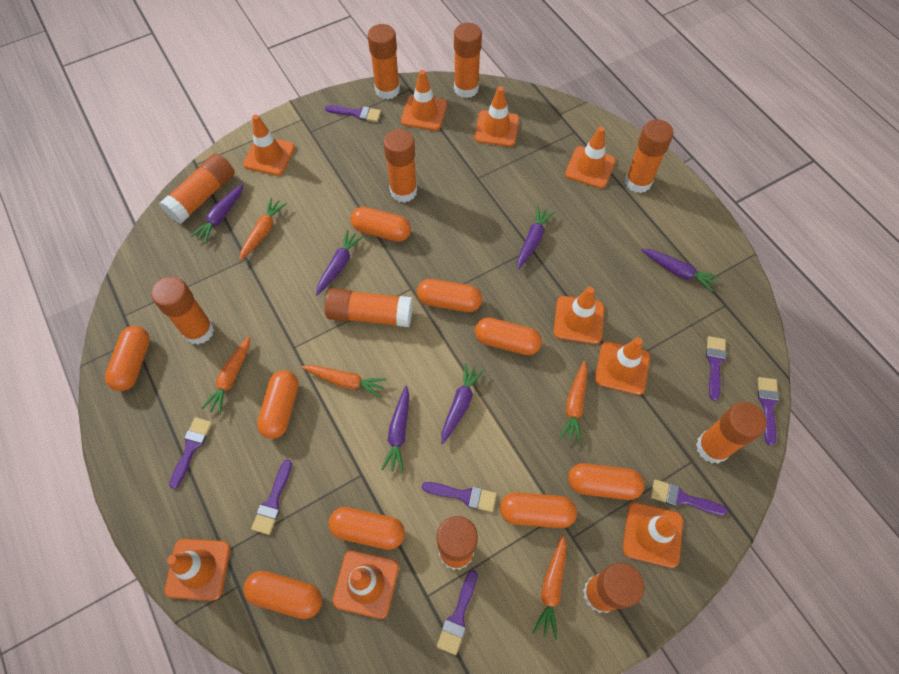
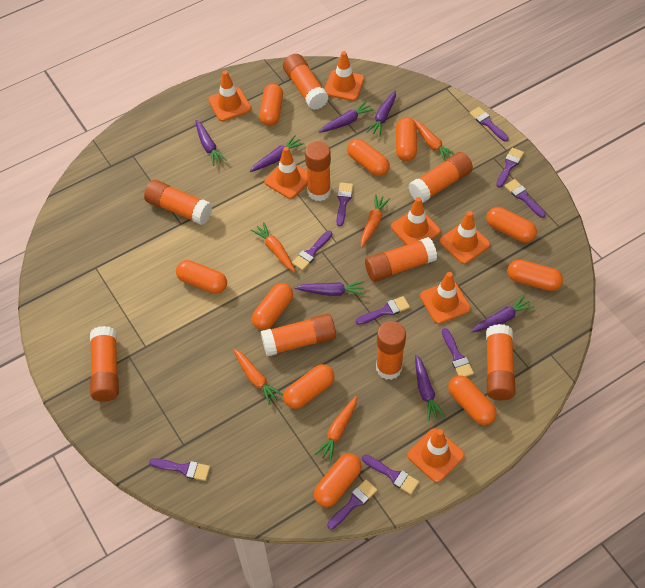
orange capsule: 9 -> 10
orange glue stick: 10 -> 9
orange traffic cone: 9 -> 7
purple brush: 8 -> 10
purple carrot: 6 -> 7

